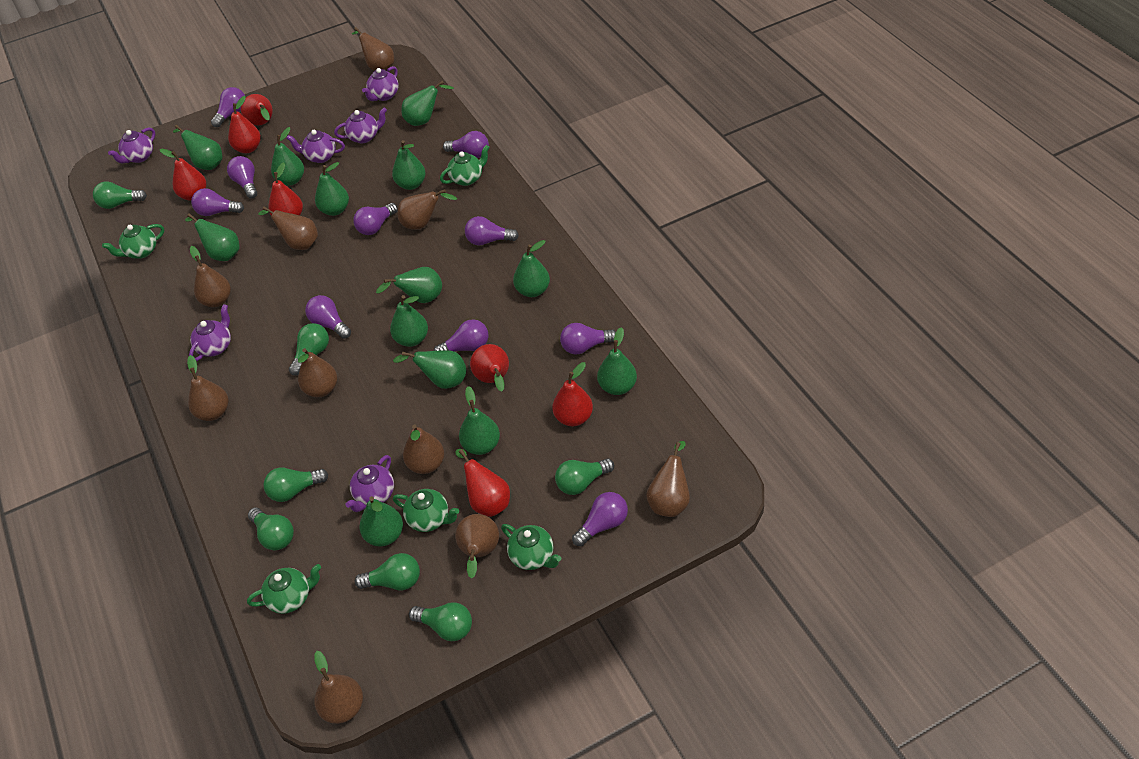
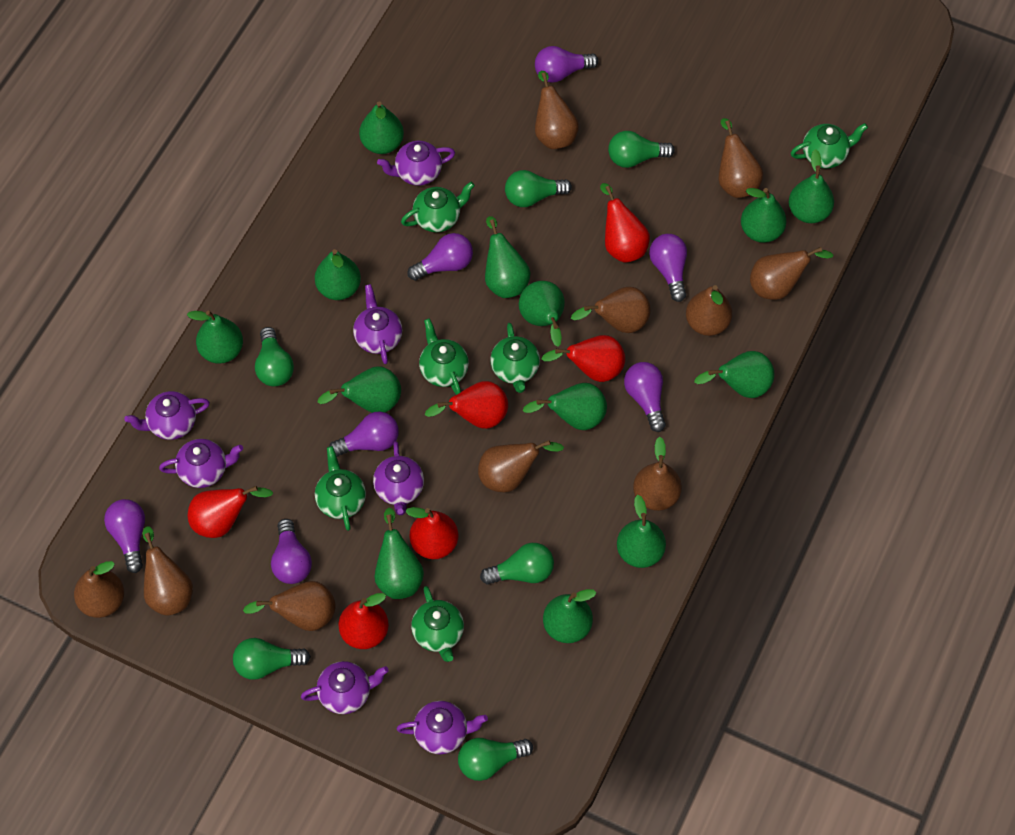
green light bulb: 7 -> 6
green teapot: 5 -> 6
purple light bulb: 10 -> 7
purple teapot: 6 -> 7
red pear: 7 -> 6

